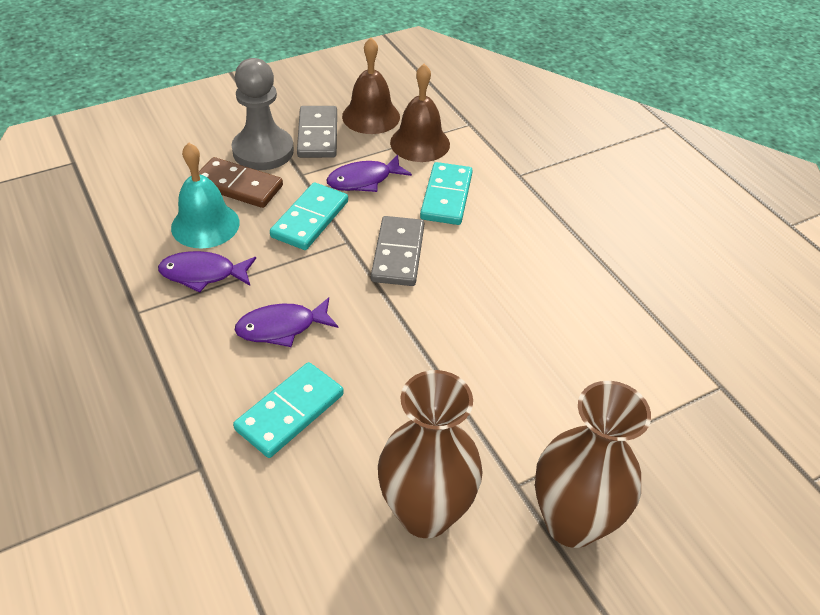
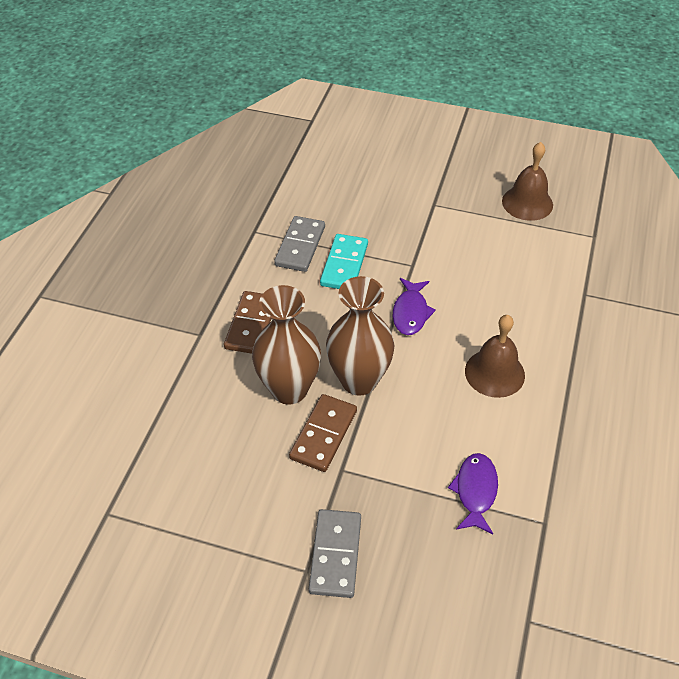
brown domino: 1 -> 2
grey pawn: 1 -> 0
purple fish: 3 -> 2
turquoise bell: 1 -> 0
turquoise domino: 3 -> 1

